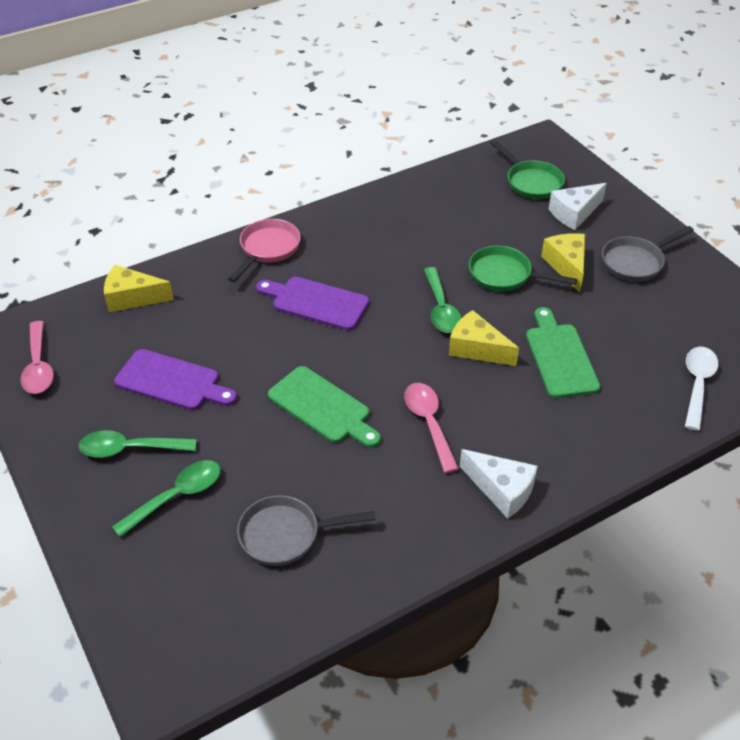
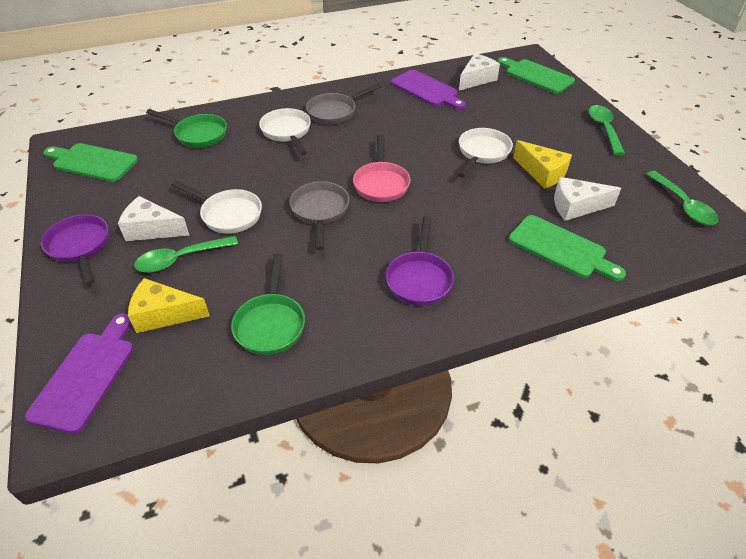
green cutting board: 2 -> 3
pink spoon: 2 -> 0
purple pan: 0 -> 2
white cheese: 2 -> 3
white pan: 0 -> 3
white spoon: 1 -> 0
yellow cheese: 3 -> 2

